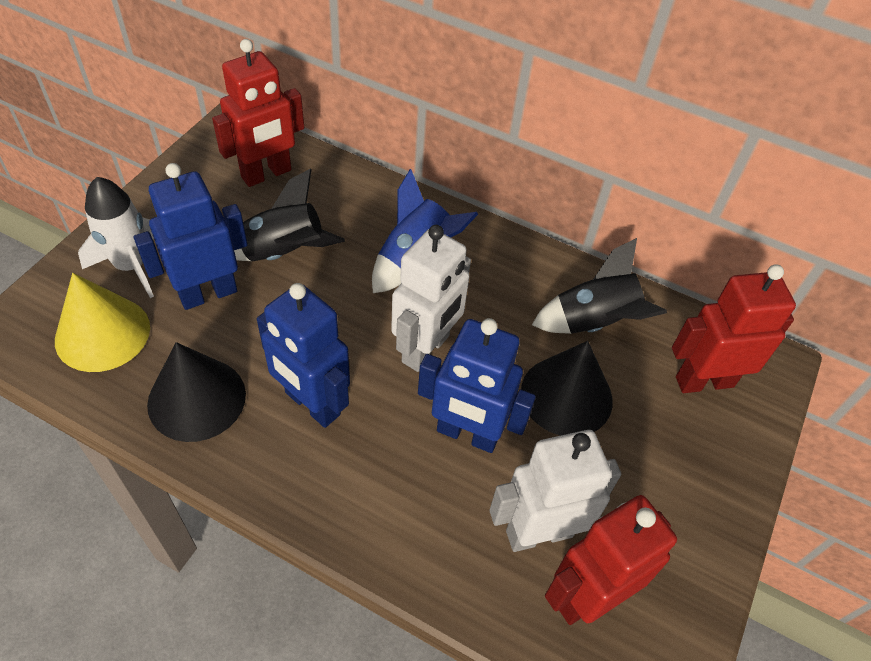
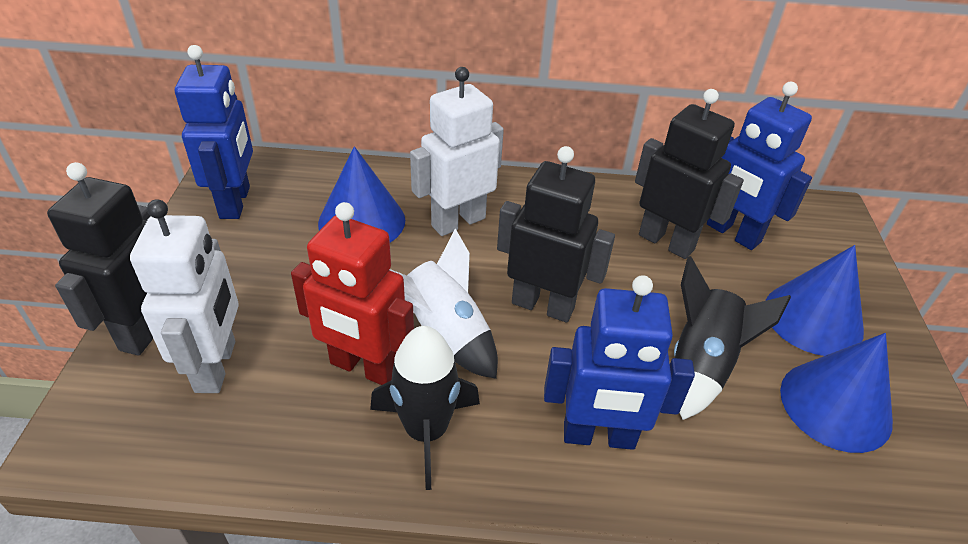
black cone: 2 -> 0
black robot: 0 -> 3
blue cone: 0 -> 3
blue rocket: 1 -> 0
red robot: 3 -> 1
yellow cone: 1 -> 0

